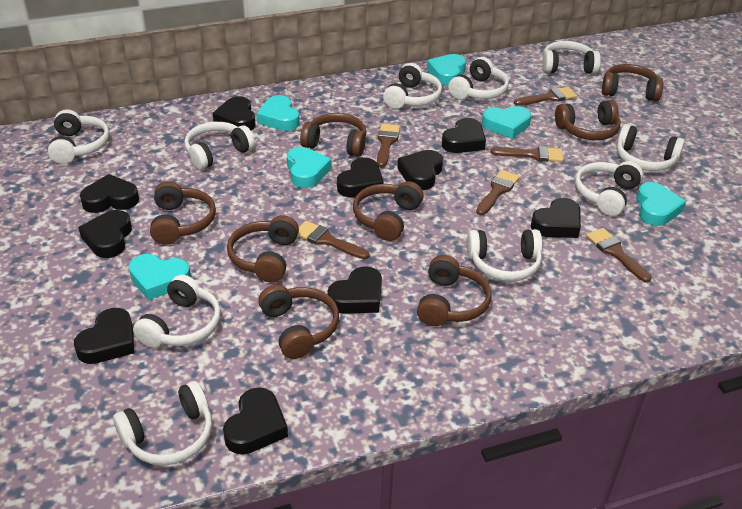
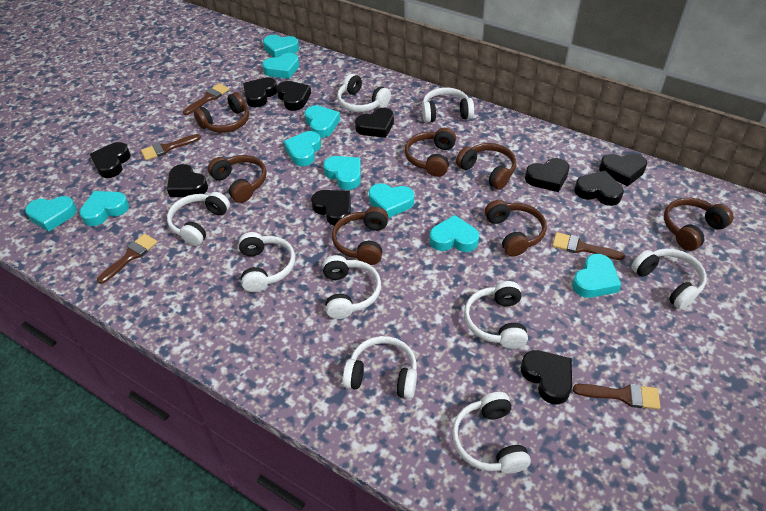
brown brush: 6 -> 5
brown headphones: 8 -> 7
turquoise heart: 6 -> 10
white headphones: 10 -> 9

